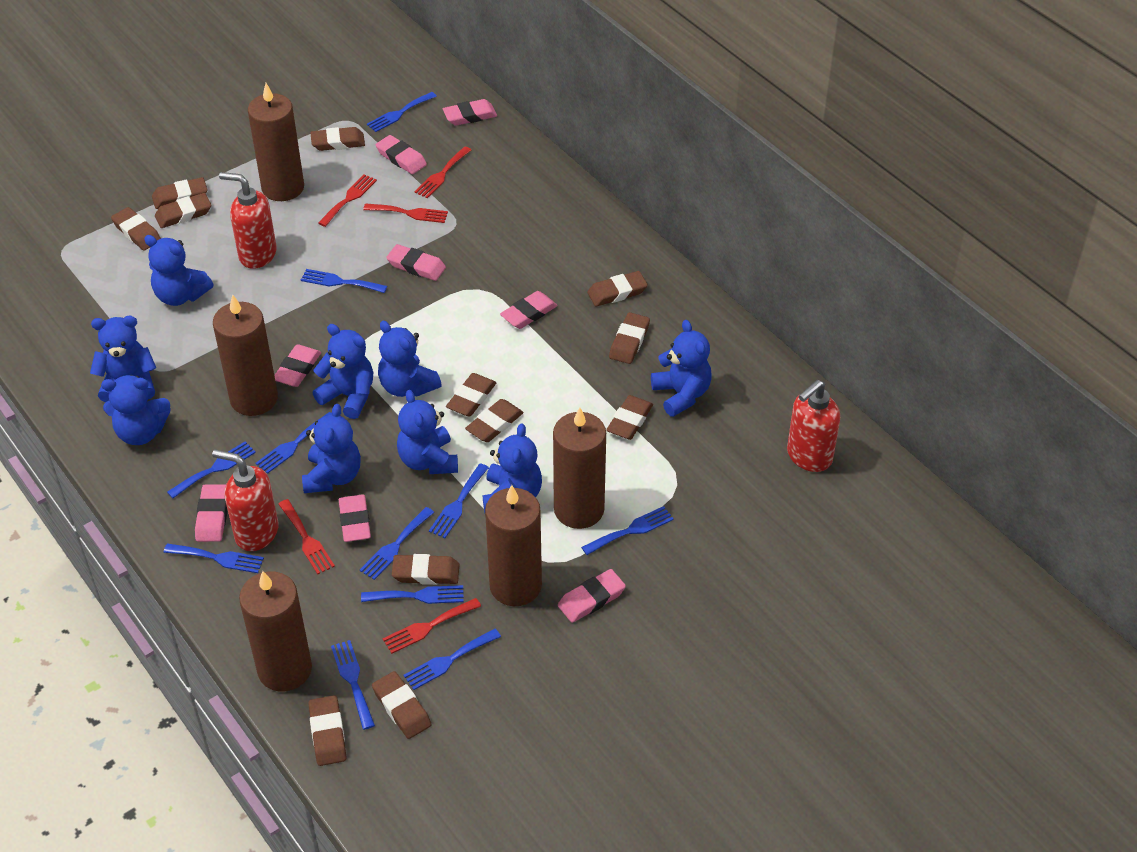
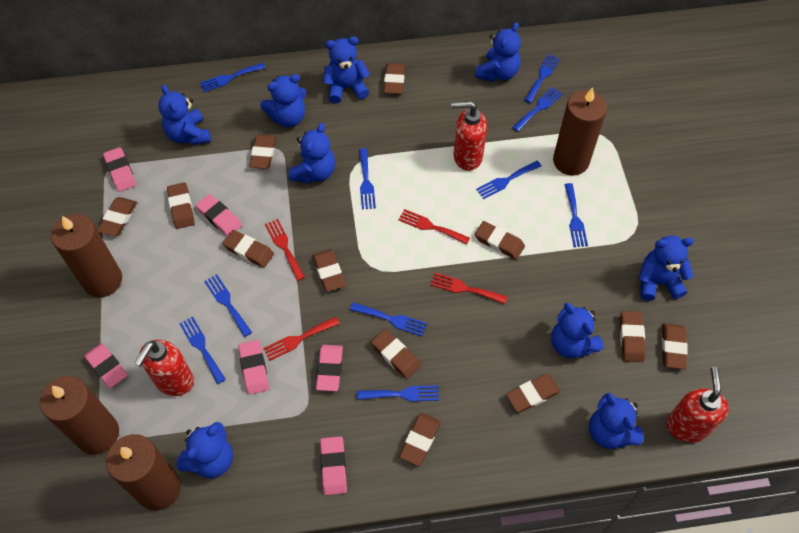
blue fork: 11 -> 10
brown candle: 5 -> 4
pink eraser: 8 -> 6
red fork: 5 -> 4

